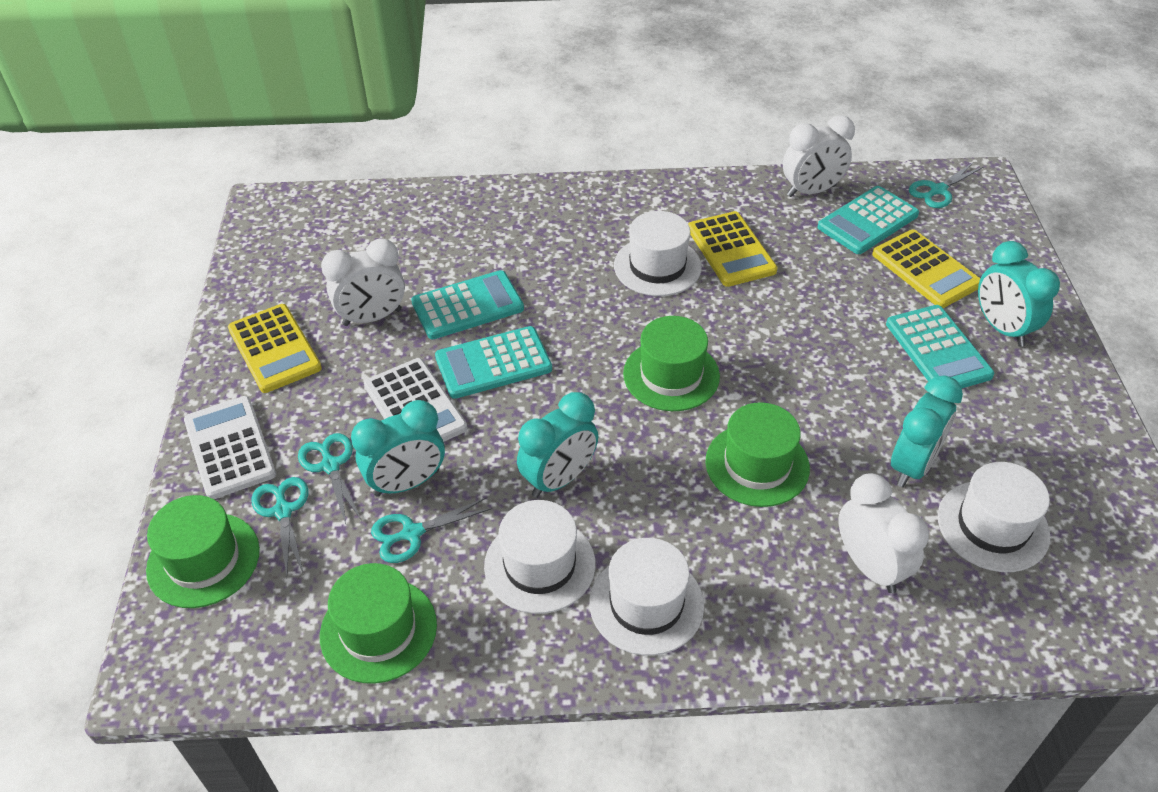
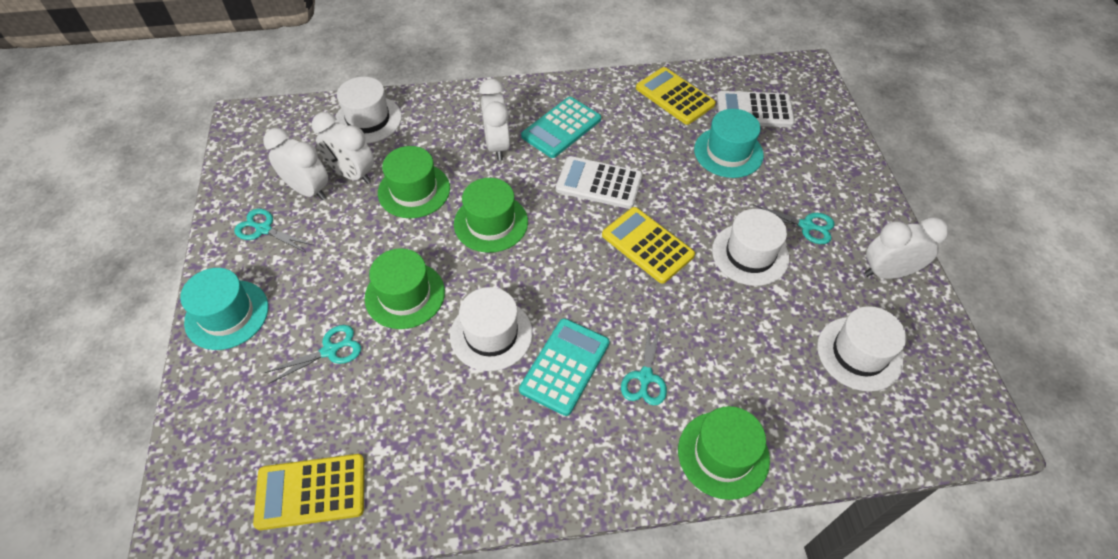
turquoise calculator: 4 -> 2
turquoise clock: 4 -> 0
turquoise hat: 0 -> 2
white clock: 3 -> 4

